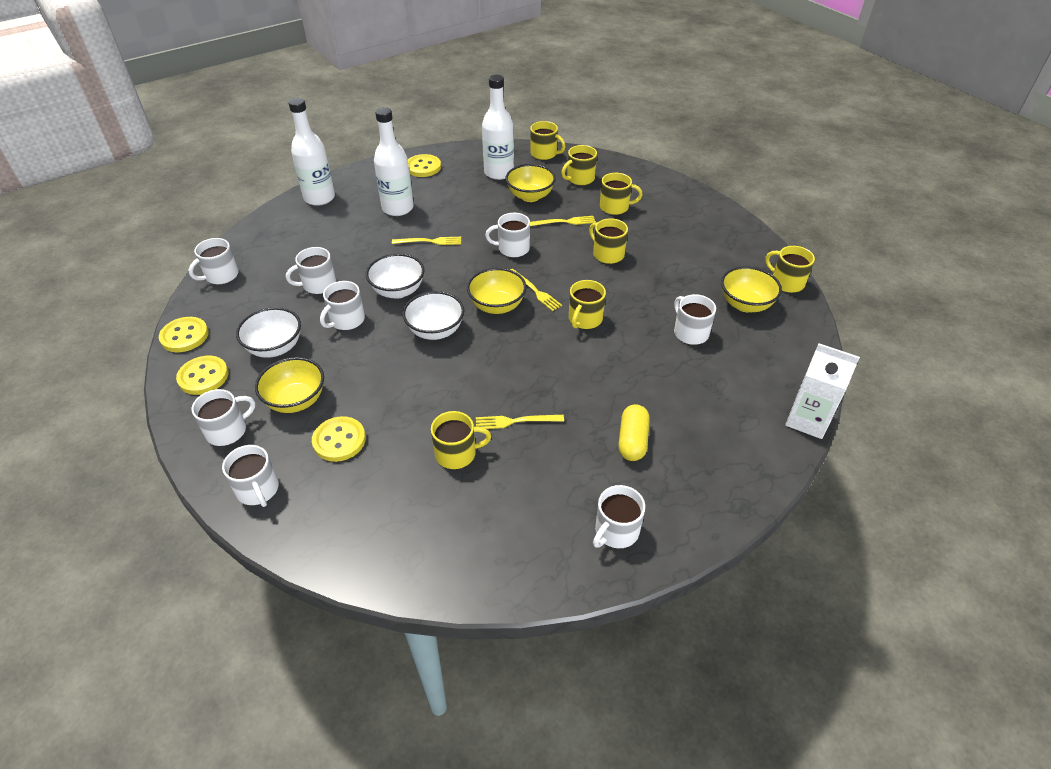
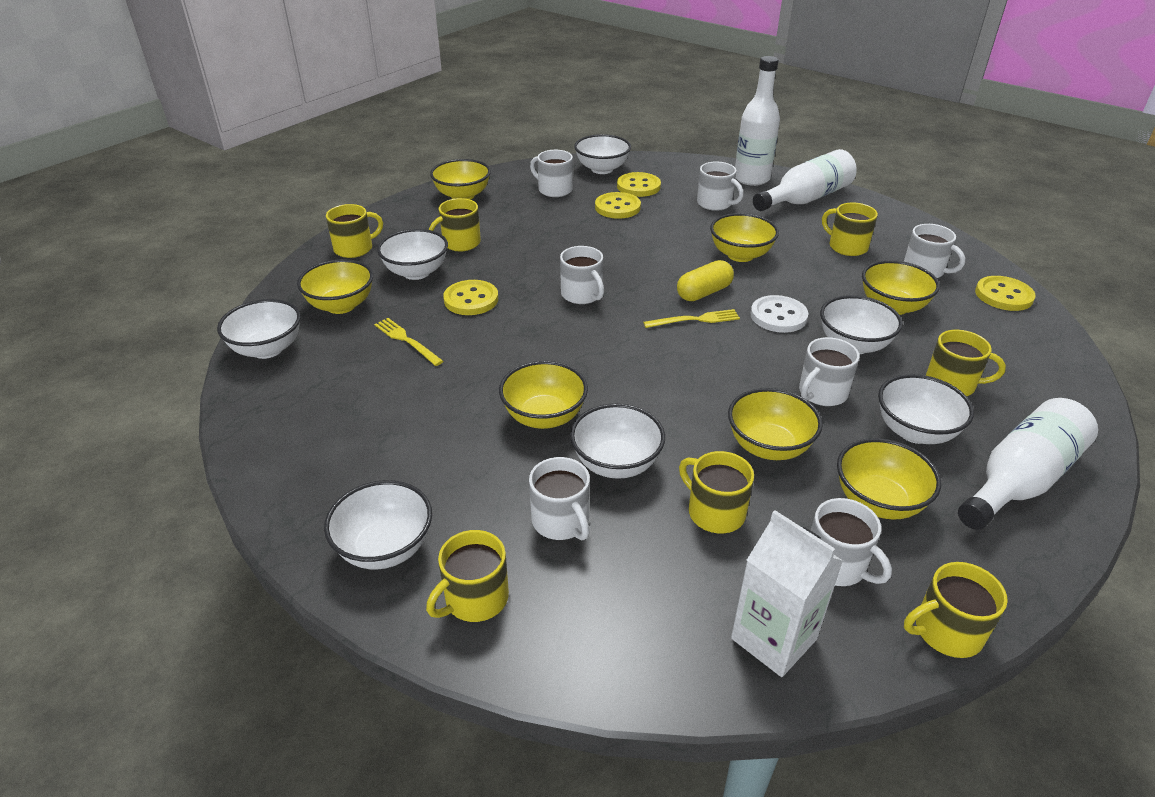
white bowl: 3 -> 7
white button: 0 -> 1
white mug: 8 -> 7
yellow bowl: 4 -> 7
yellow fork: 4 -> 2

